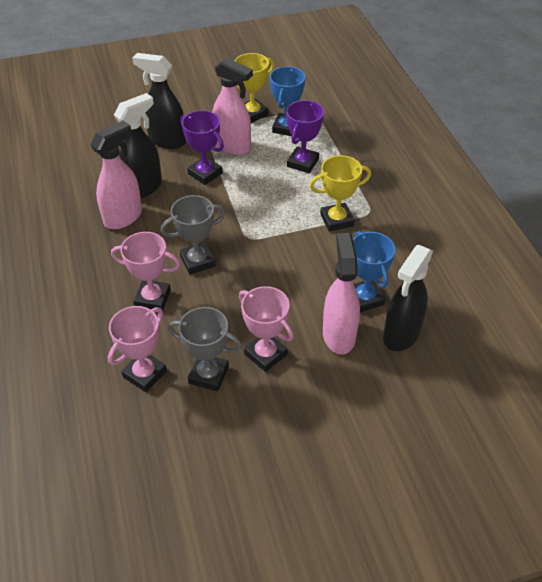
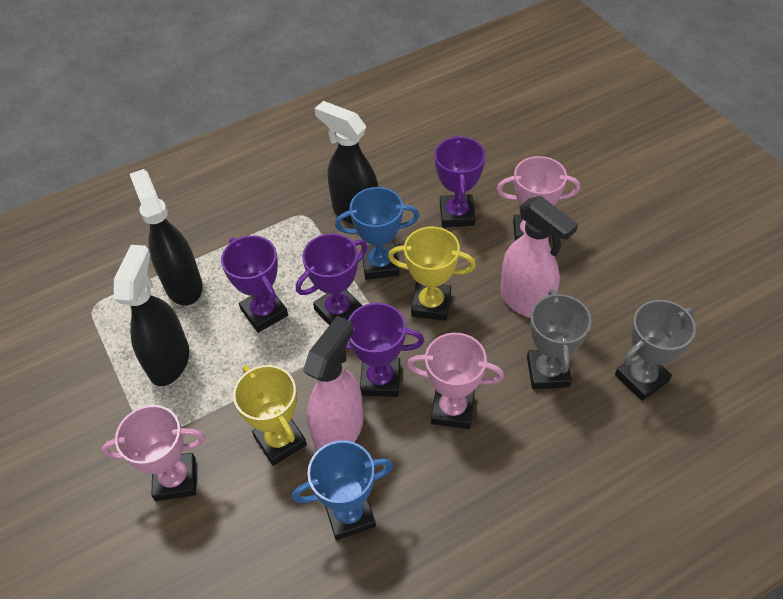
pink spray bottle: 3 -> 2
purple trophy: 2 -> 4

